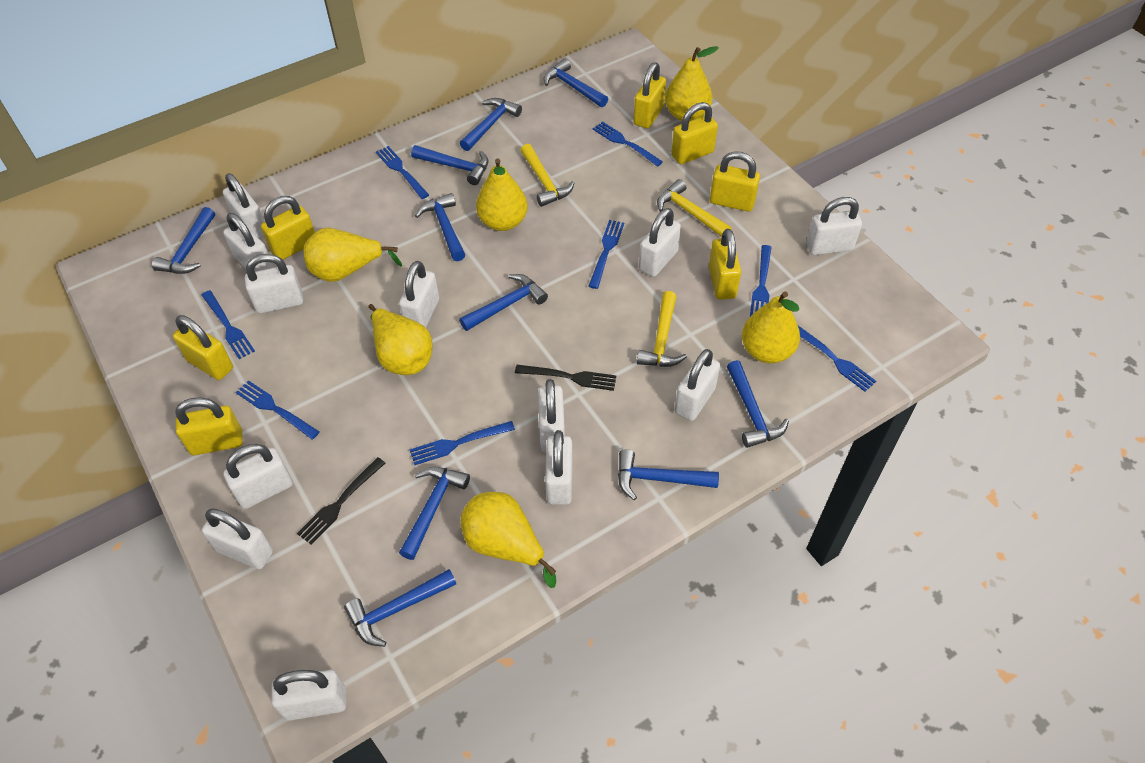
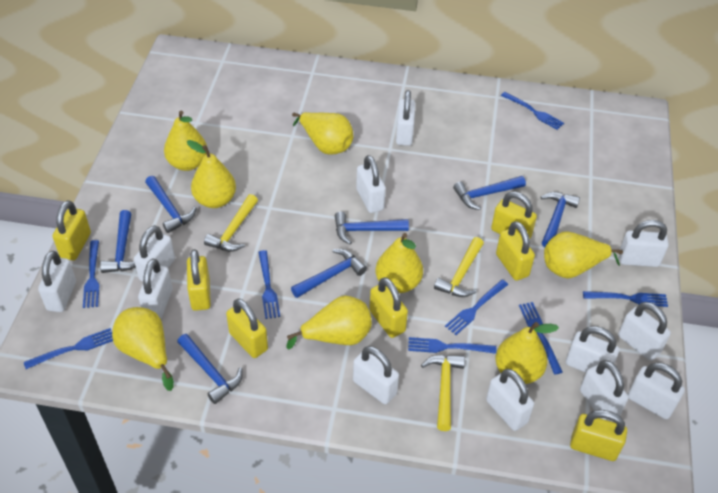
black fork: 2 -> 0
blue hammer: 10 -> 7
yellow pear: 6 -> 8

